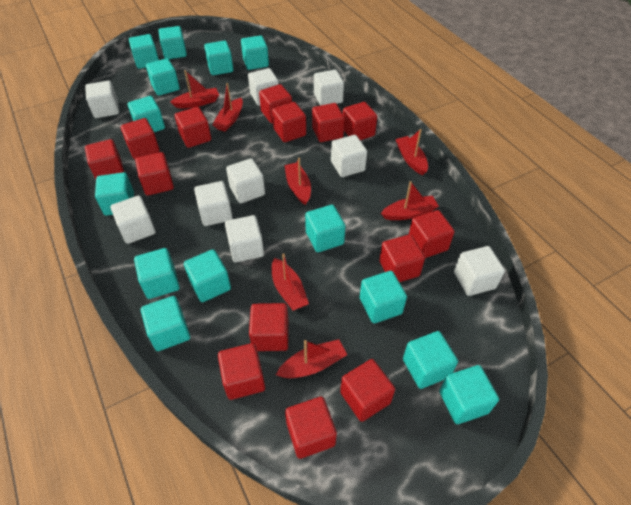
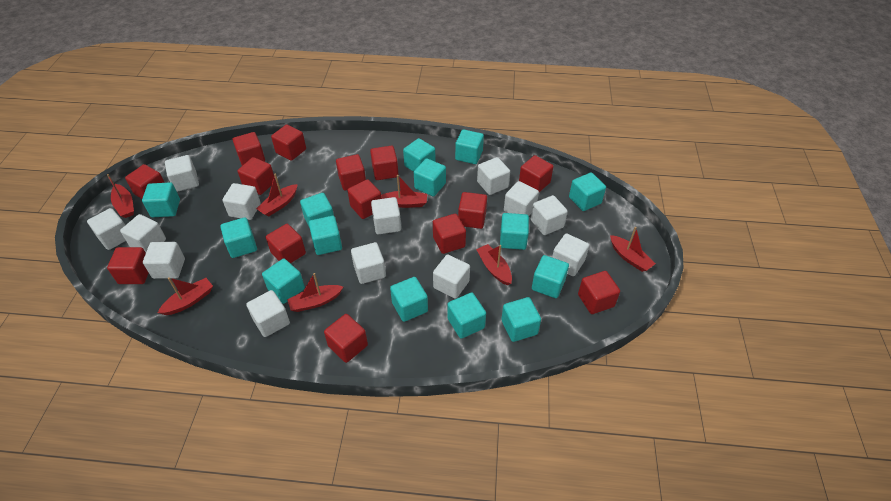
white cube: 9 -> 13

